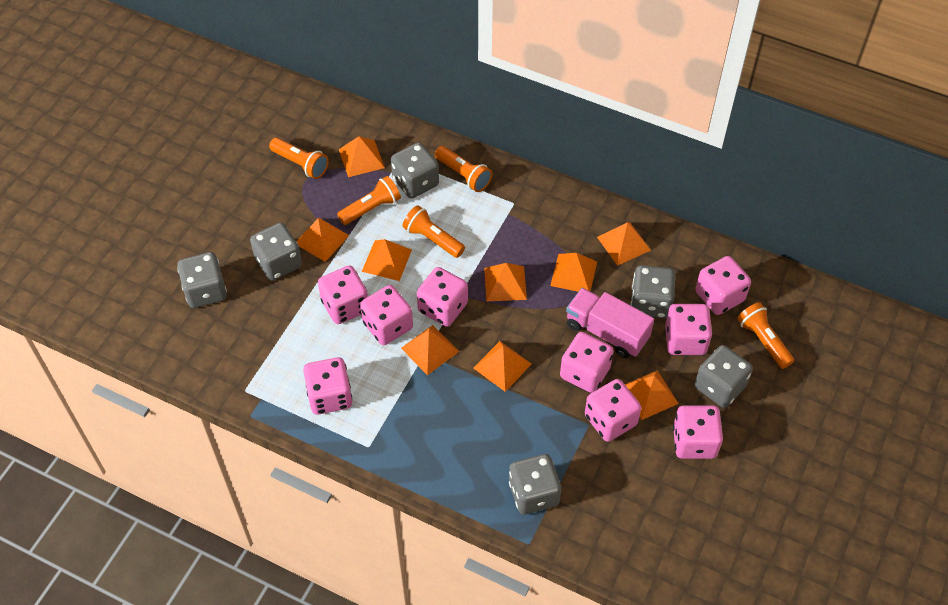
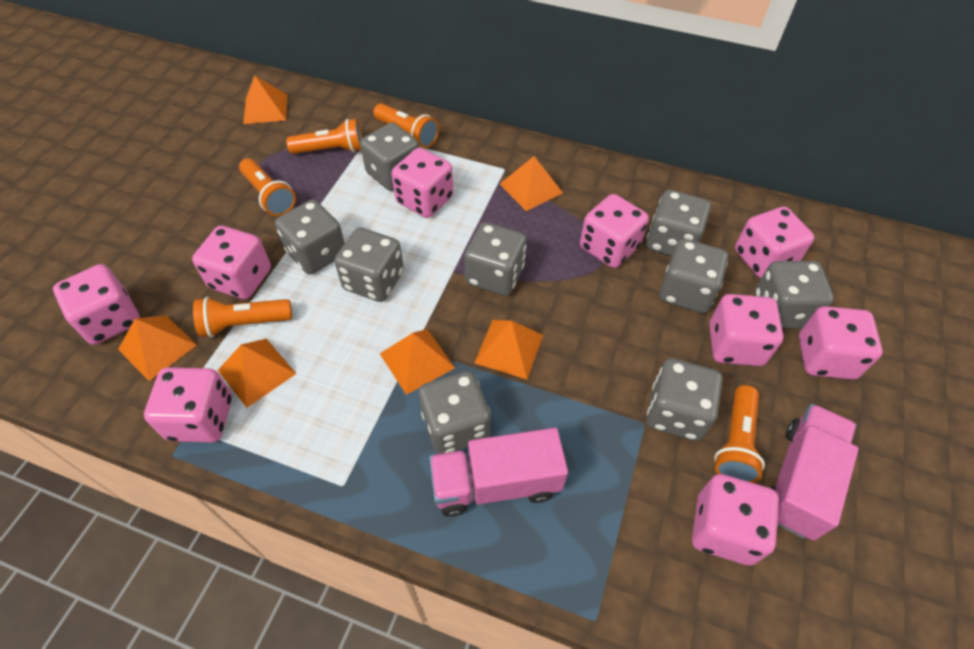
grey dice: 6 -> 9
orange pyramid: 9 -> 6
pink truck: 1 -> 2

